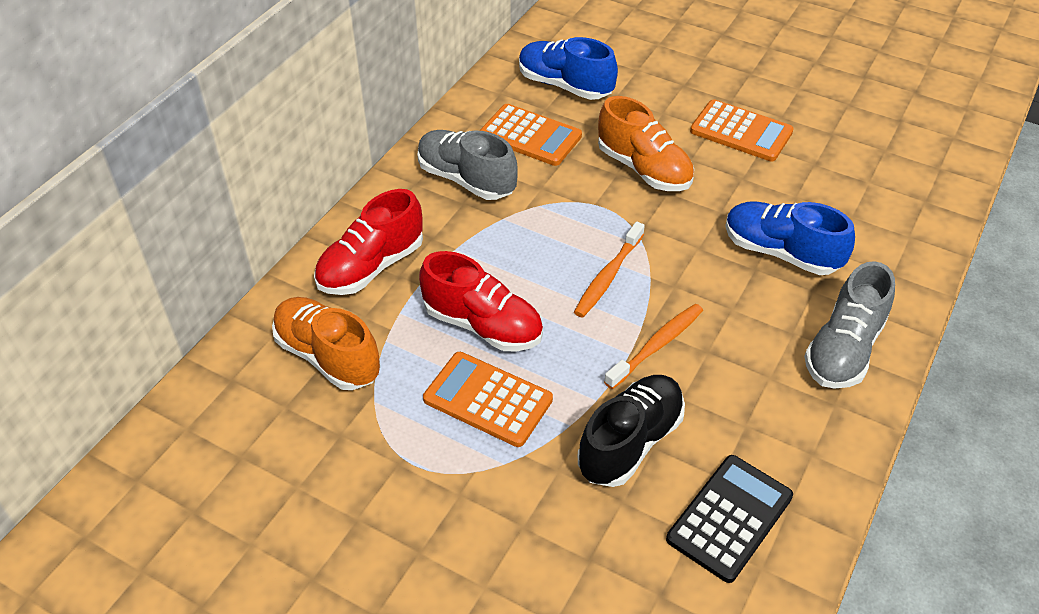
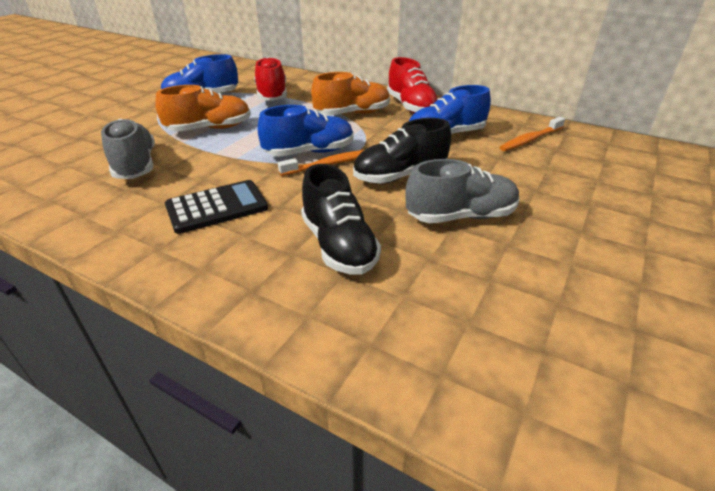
black shoe: 1 -> 2
blue shoe: 2 -> 3
orange calculator: 3 -> 0

